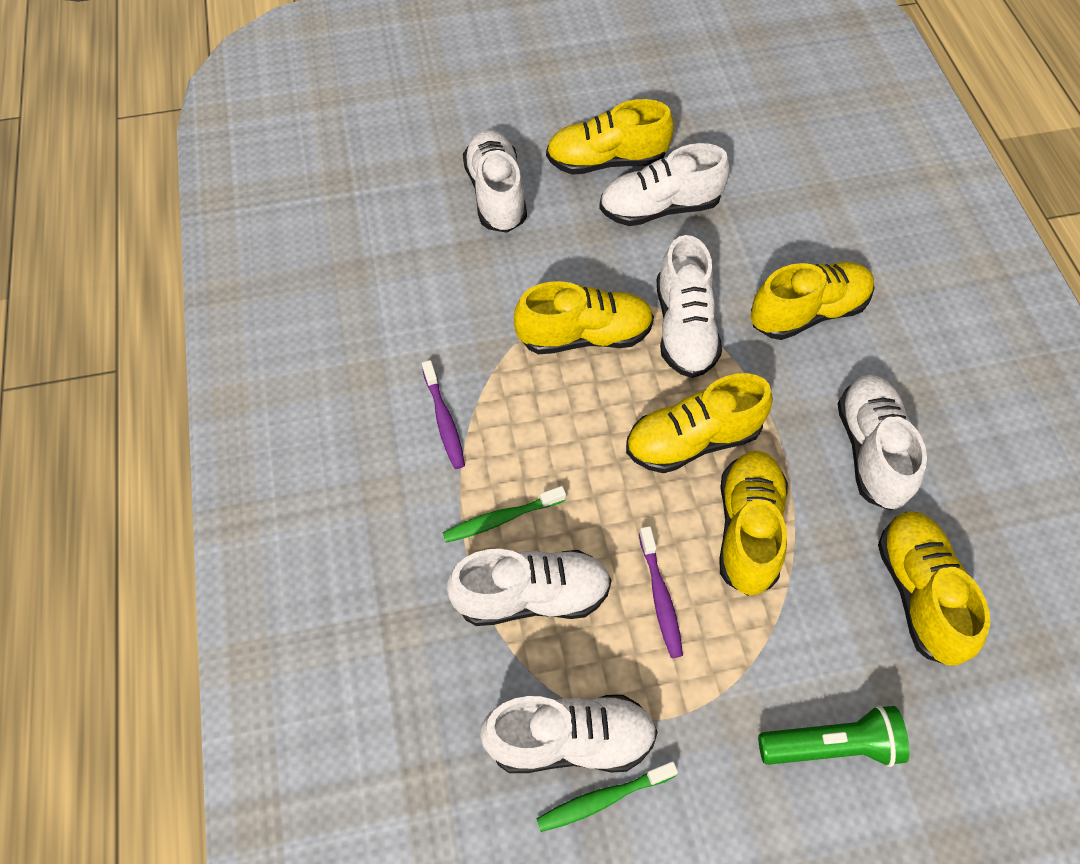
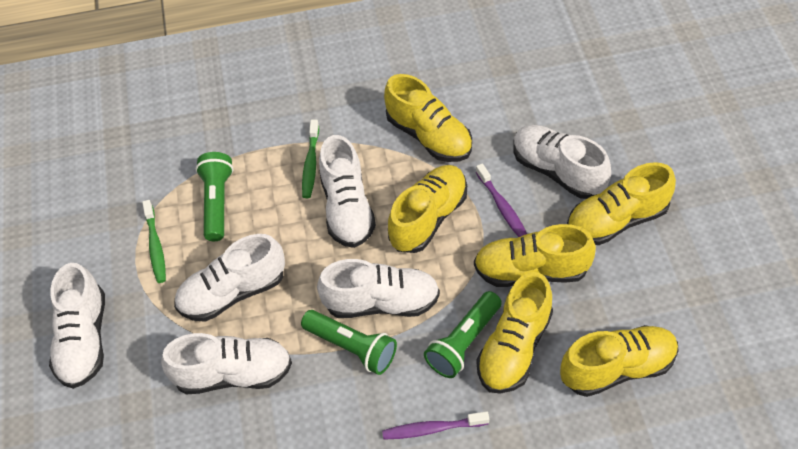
green flashlight: 1 -> 3

